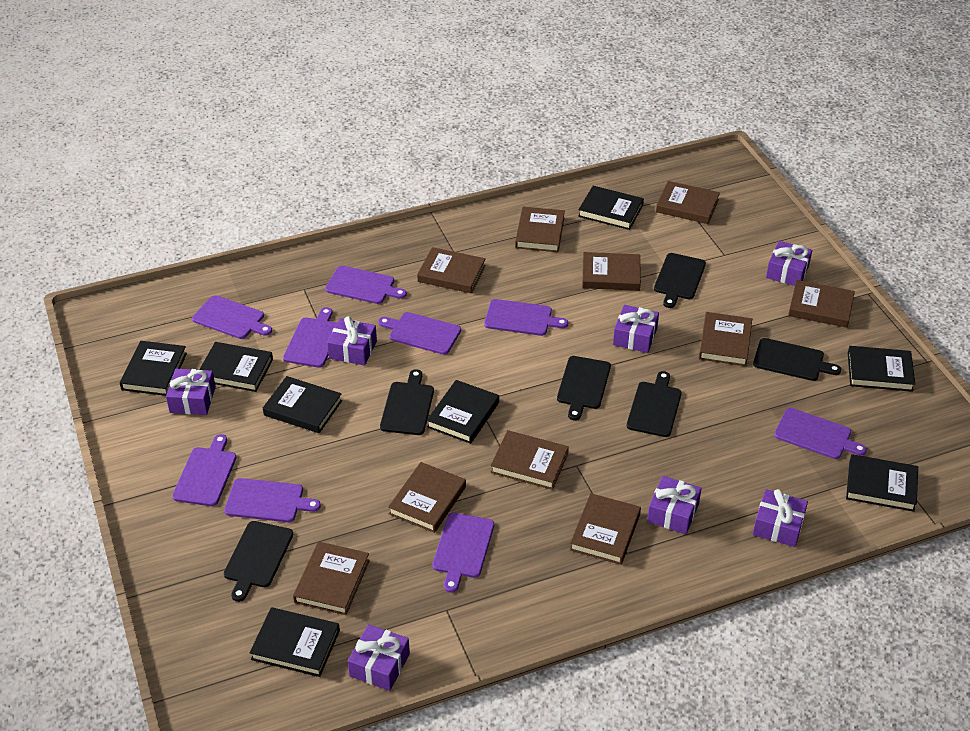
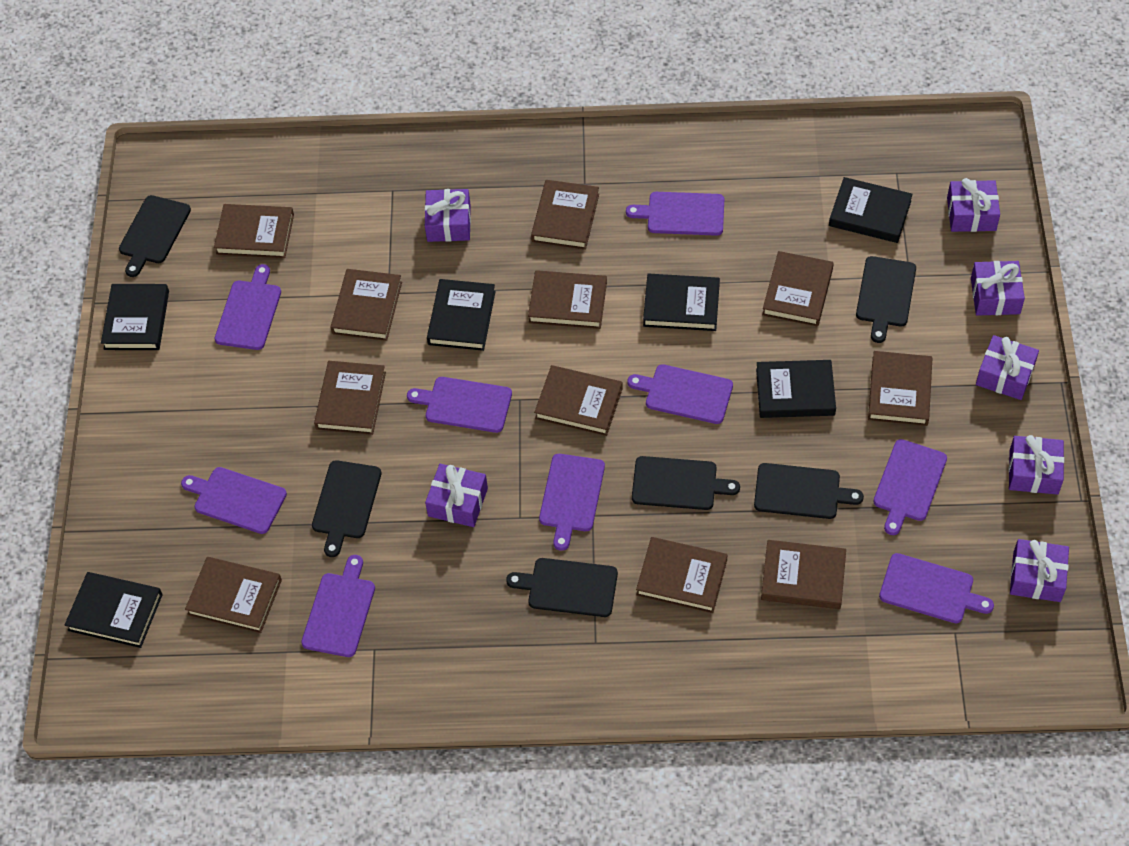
black book: 8 -> 6
brown book: 10 -> 11

